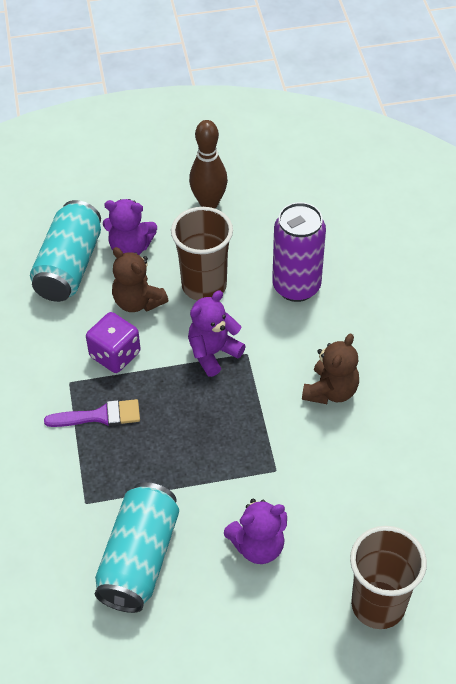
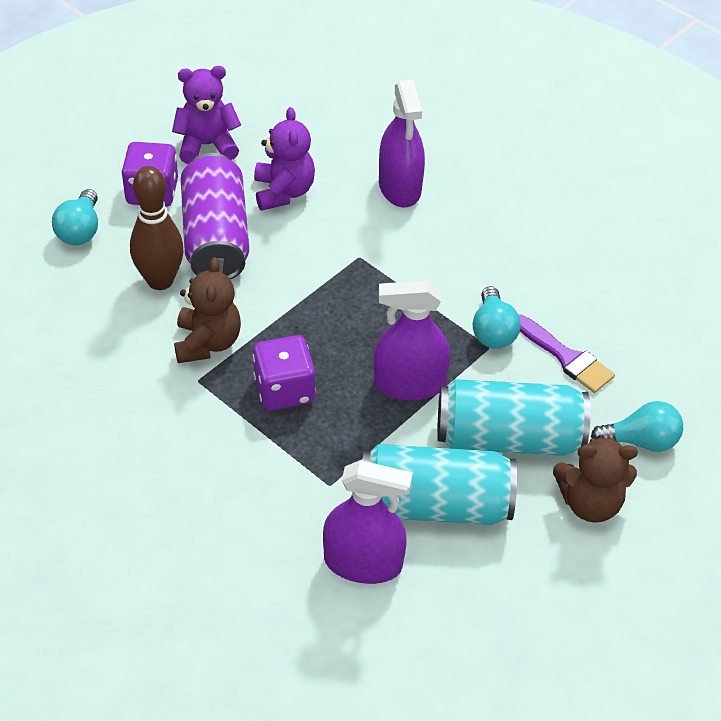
brown cup: 2 -> 0
purple dice: 1 -> 2
purple spray bottle: 0 -> 3
purple teddy bear: 3 -> 2
turquoise light bulb: 0 -> 3

